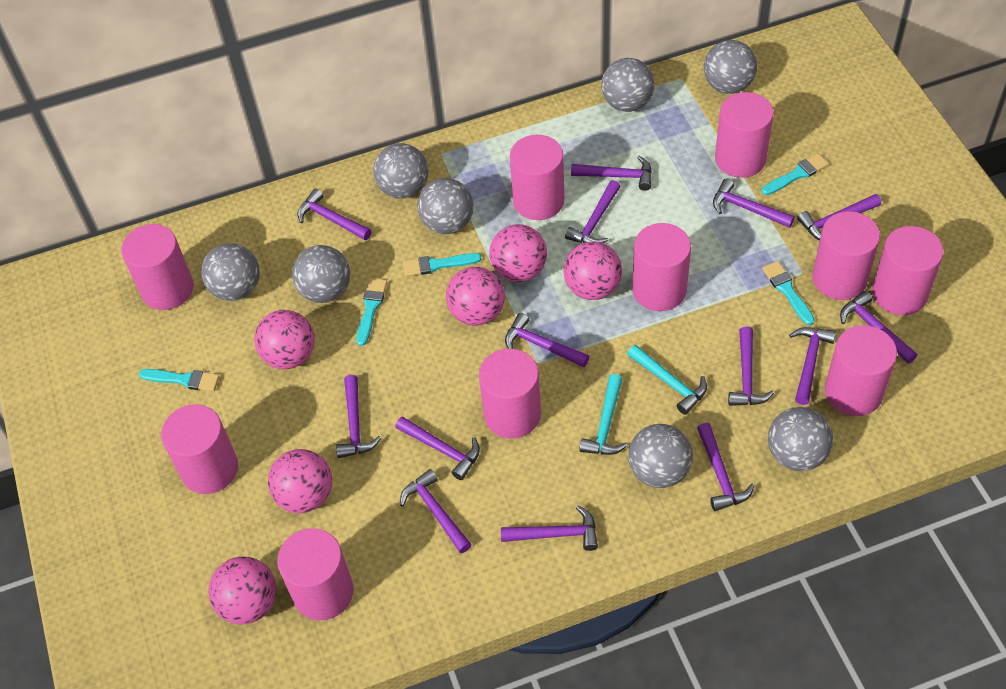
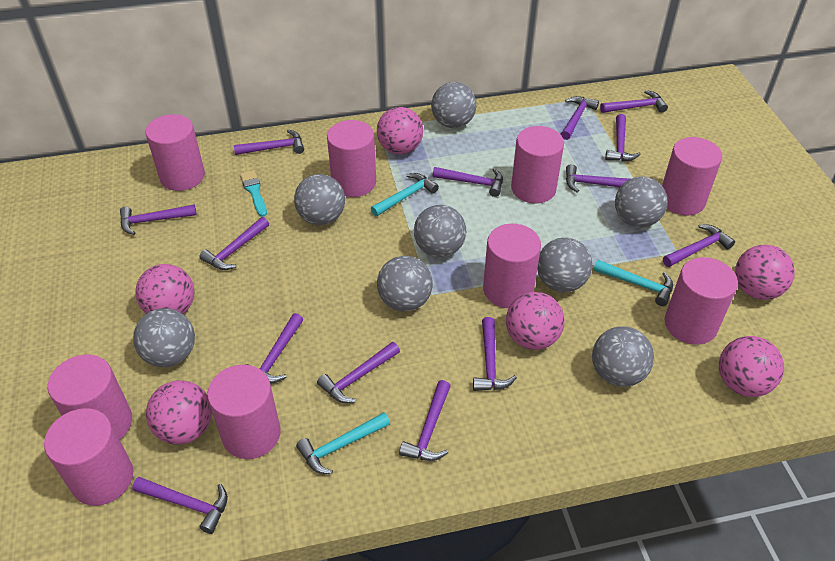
pink cylinder: 10 -> 9
turquoise brush: 5 -> 1
turquoise hammer: 2 -> 3

